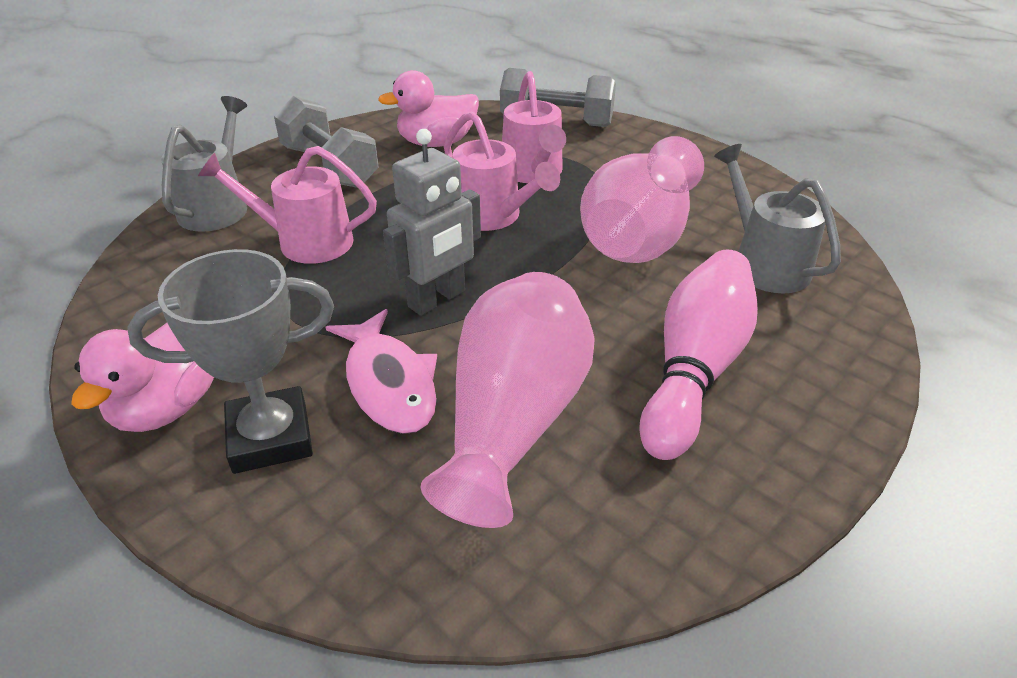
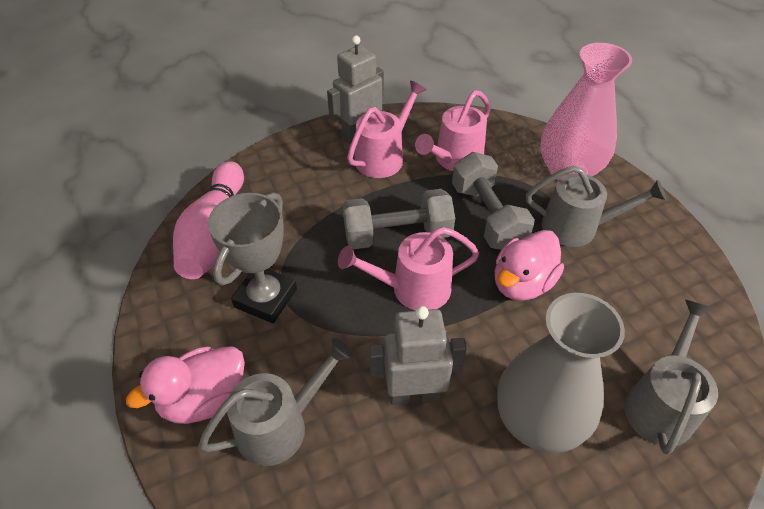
grey robot: 1 -> 2
grey vase: 0 -> 1
grey watering can: 2 -> 3
pink fish: 1 -> 0
pink vase: 2 -> 1

